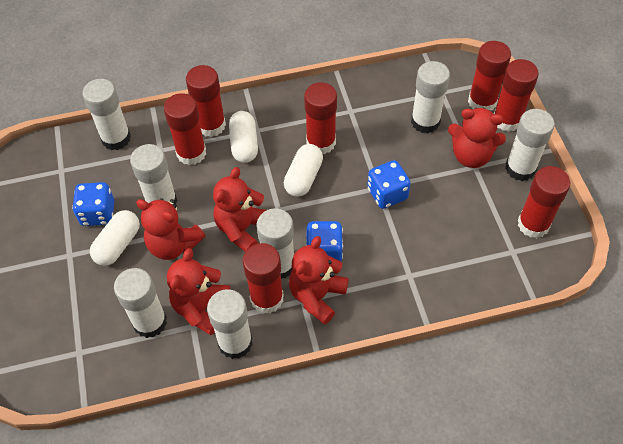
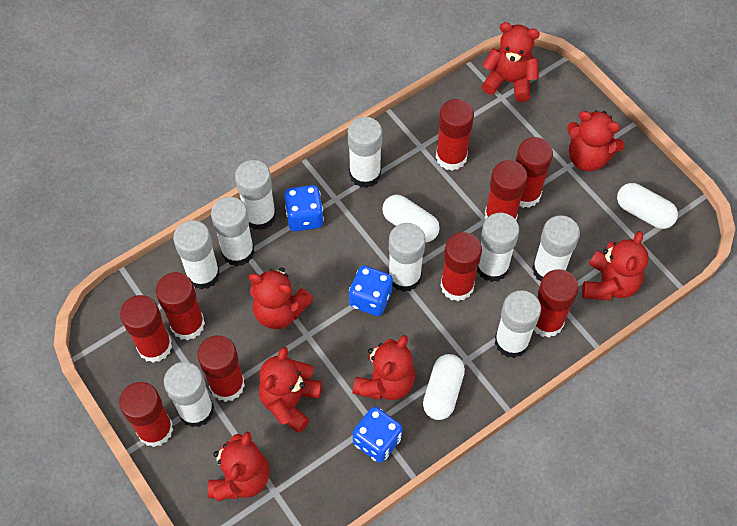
red glue stick: 7 -> 9
red teddy bear: 5 -> 7
white glue stick: 7 -> 9

